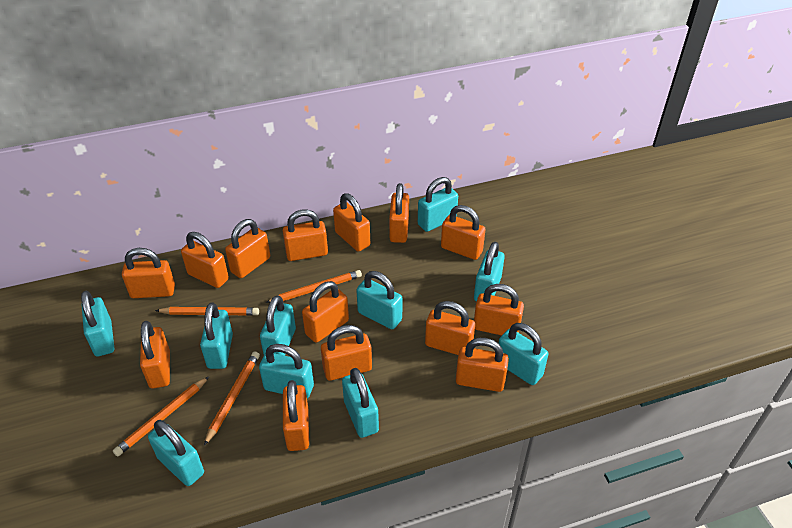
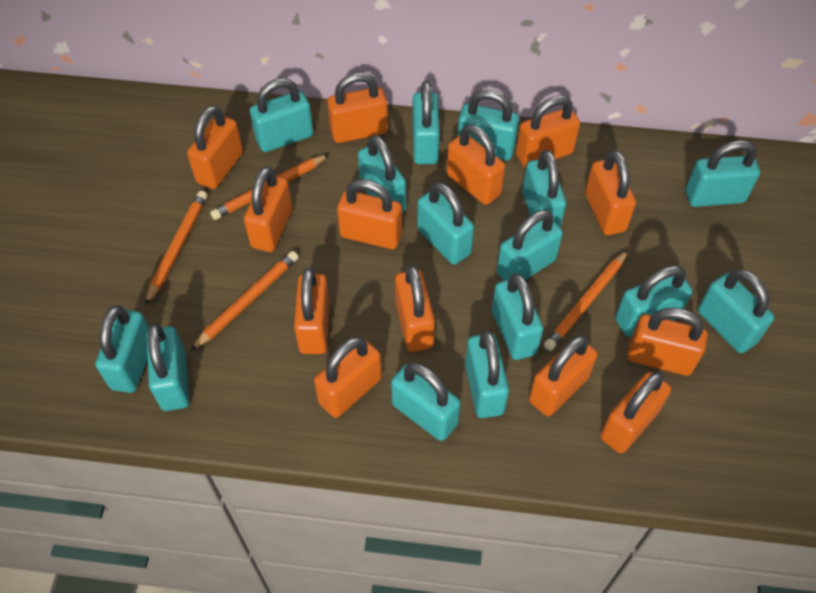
orange padlock: 14 -> 13
turquoise padlock: 10 -> 15

